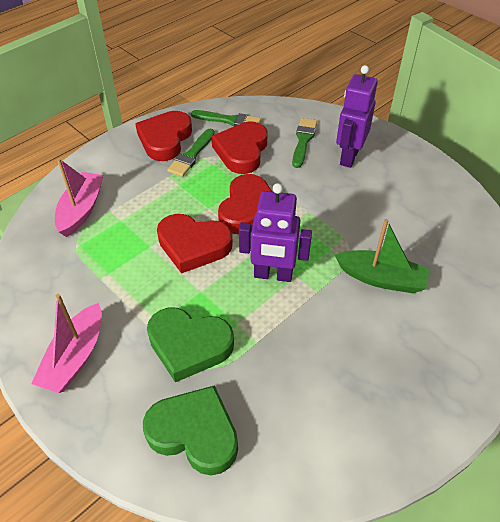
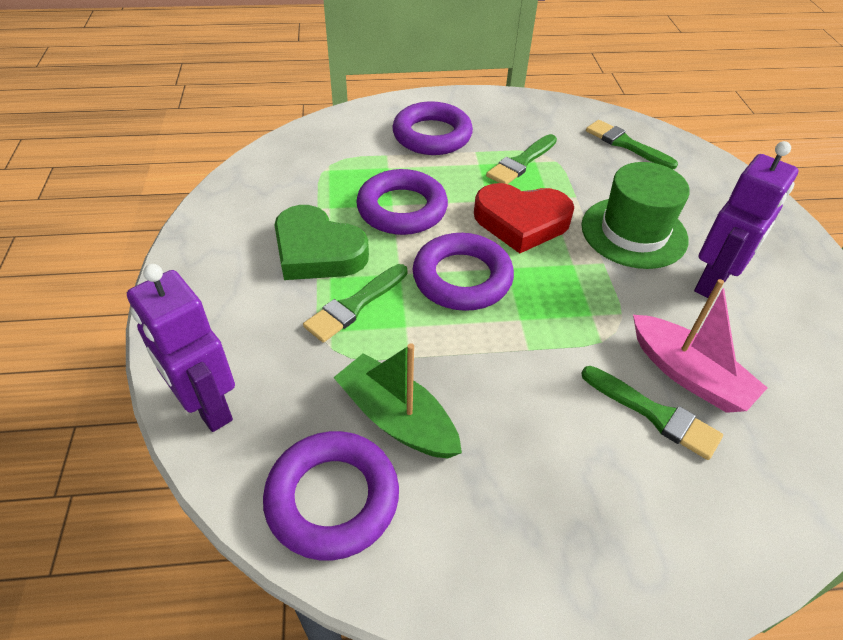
green brush: 3 -> 4
green hat: 0 -> 1
green heart: 2 -> 1
pink boat: 2 -> 1
purple ring: 0 -> 4
red heart: 4 -> 1

